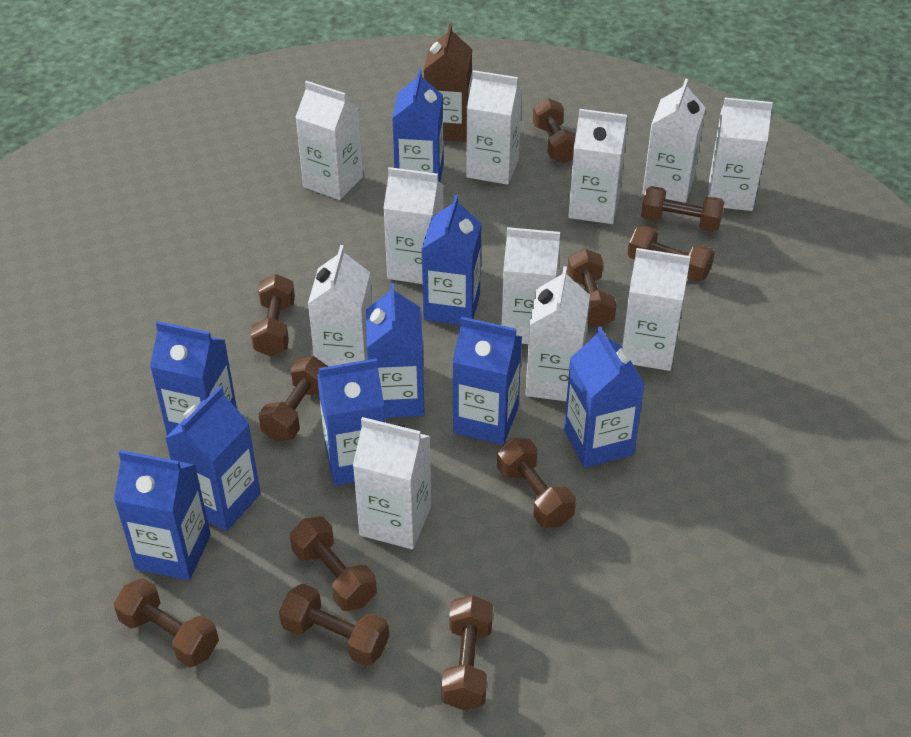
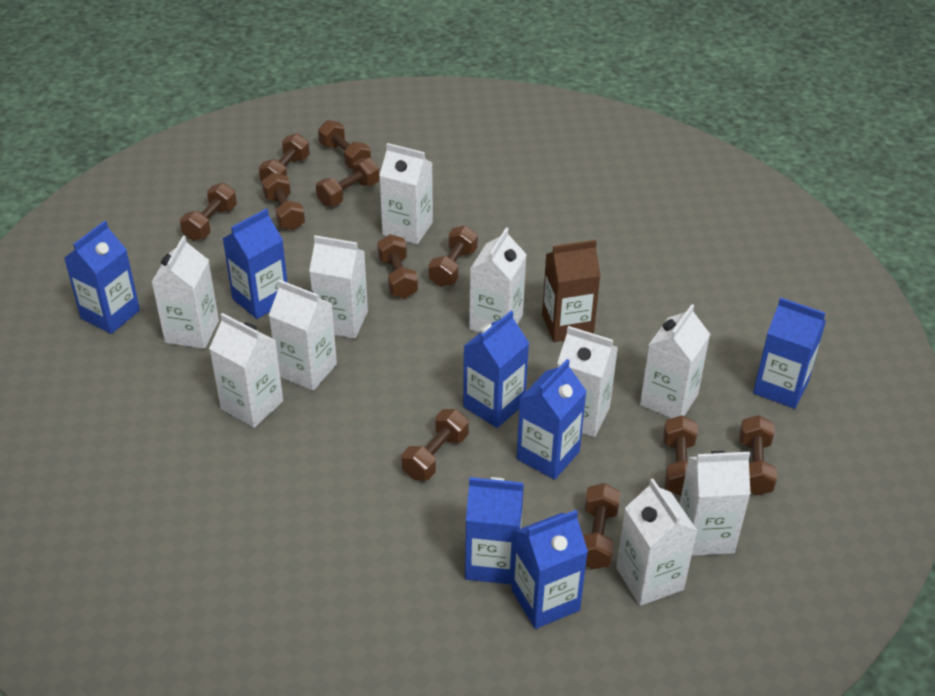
blue carton: 9 -> 7
white carton: 11 -> 10

